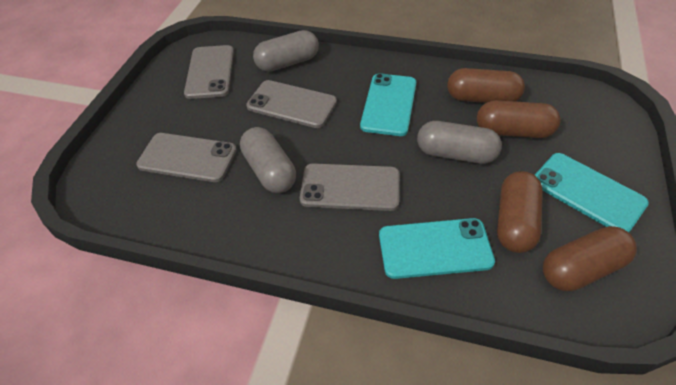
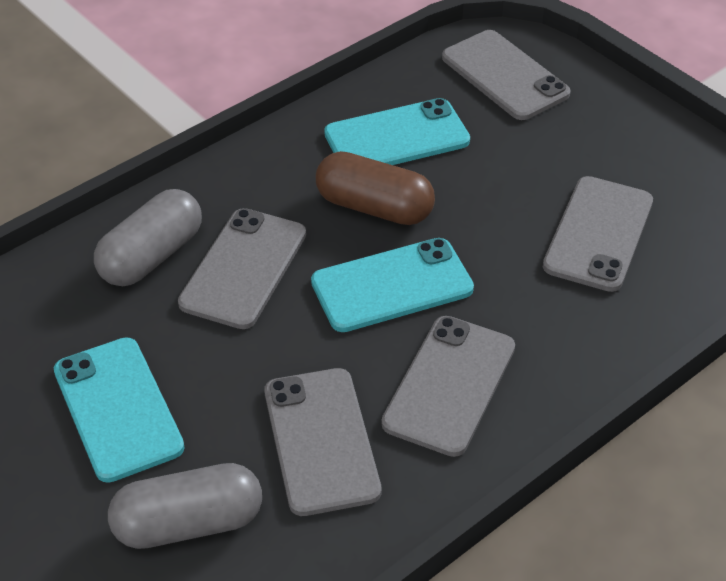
brown capsule: 4 -> 1
grey capsule: 3 -> 2
grey phone: 4 -> 5

